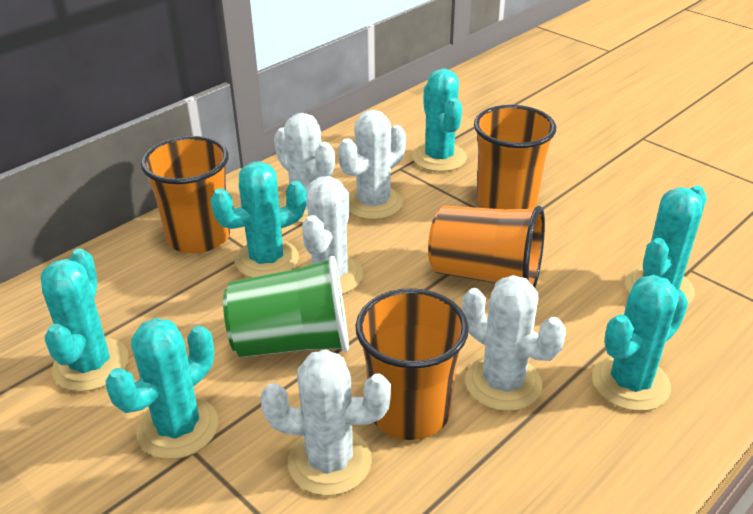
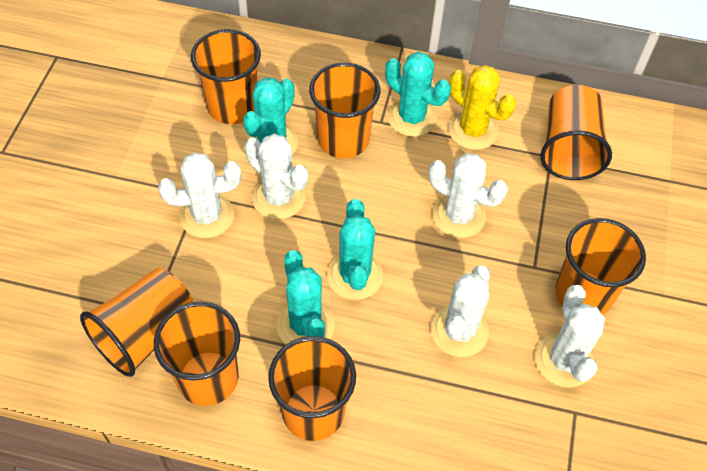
green cup: 1 -> 0
orange cup: 4 -> 7
turquoise cactus: 6 -> 4
yellow cactus: 0 -> 1

